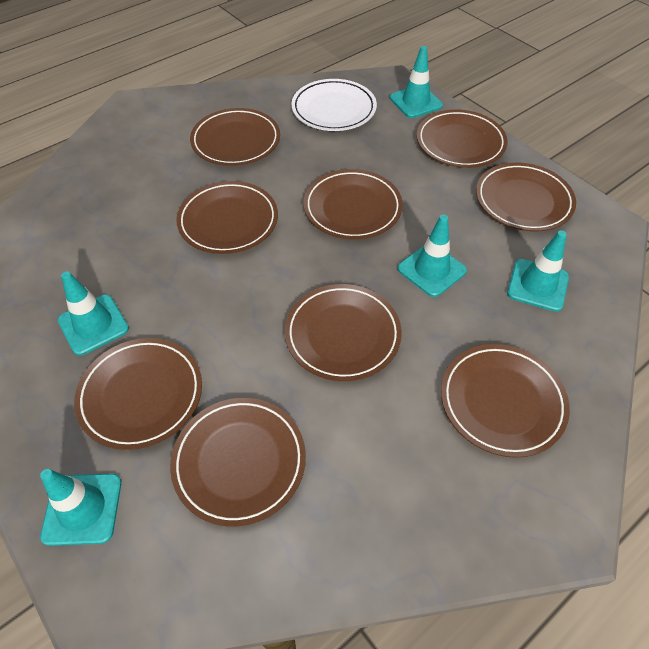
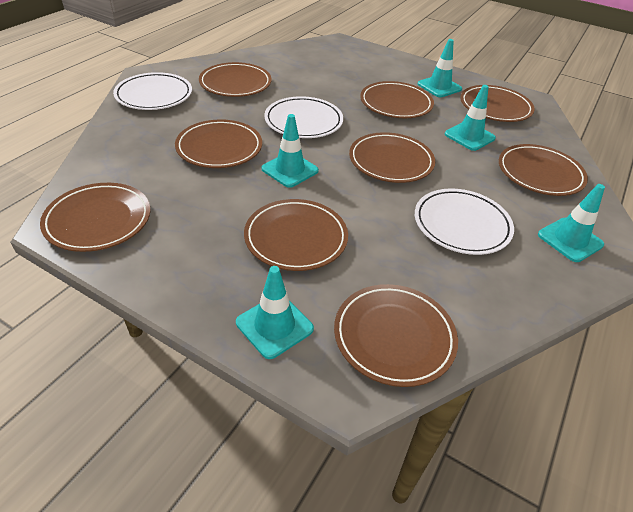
white plate: 1 -> 3

